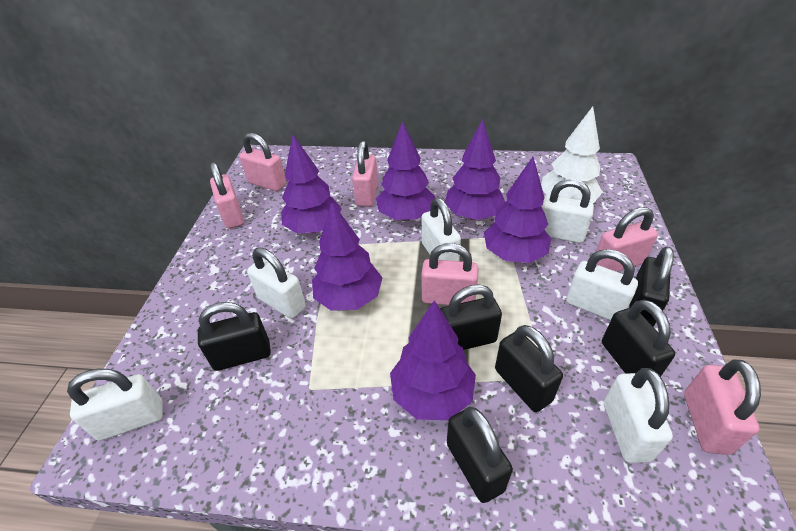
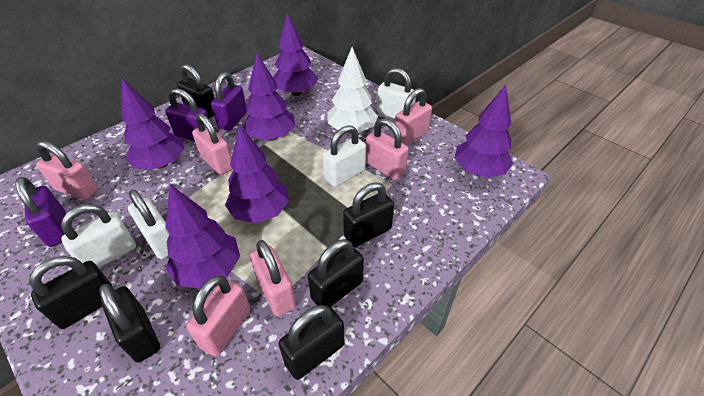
purple padlock: 0 -> 3
white padlock: 6 -> 4

